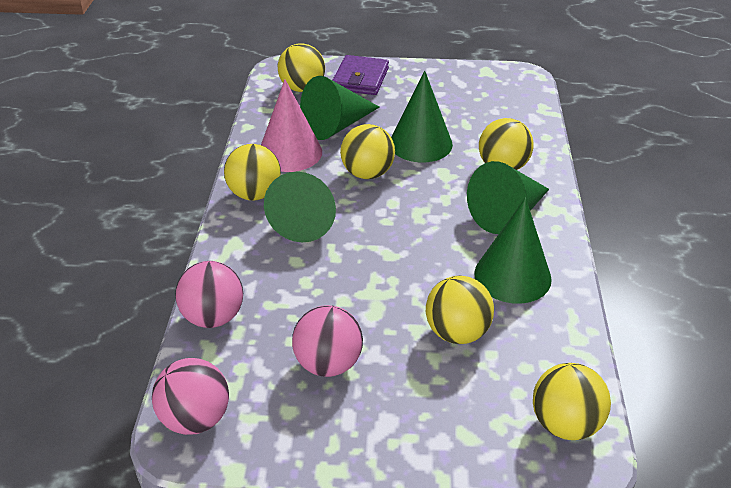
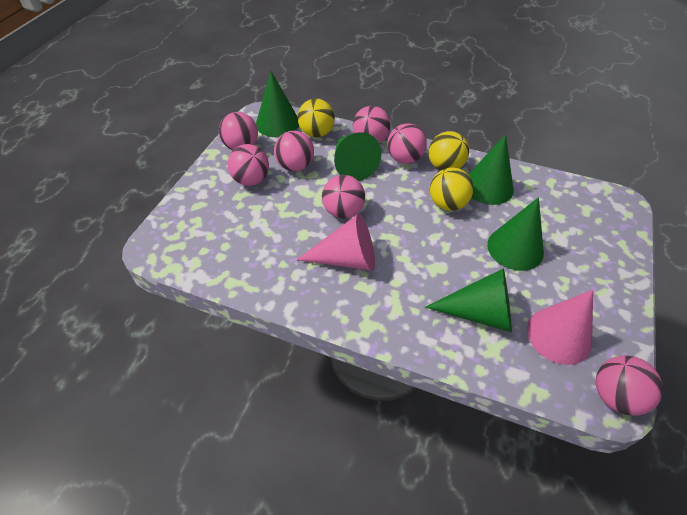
pink ball: 3 -> 7
pink cone: 1 -> 2
purple wallet: 1 -> 0
yellow ball: 6 -> 3

